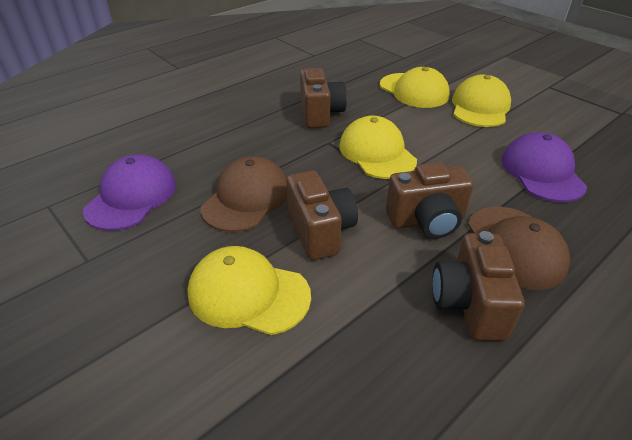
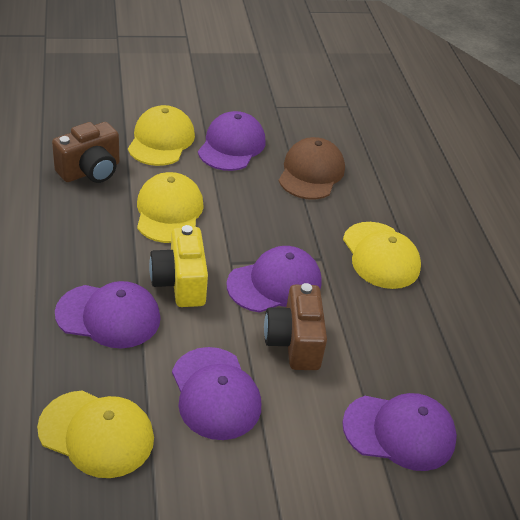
brown camera: 4 -> 2
brown cap: 2 -> 1
purple cap: 2 -> 5
yellow camera: 0 -> 1

